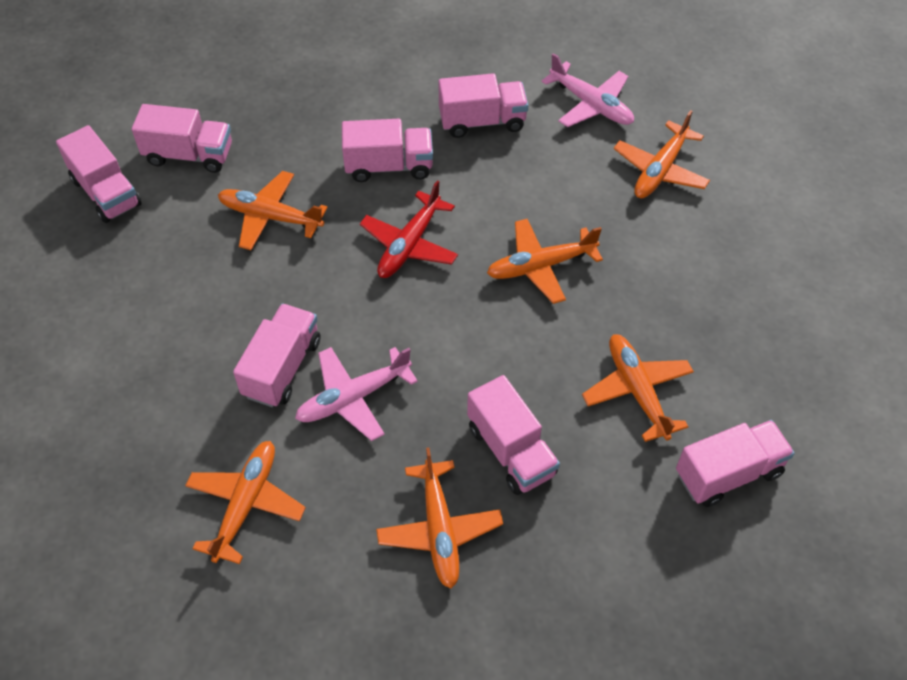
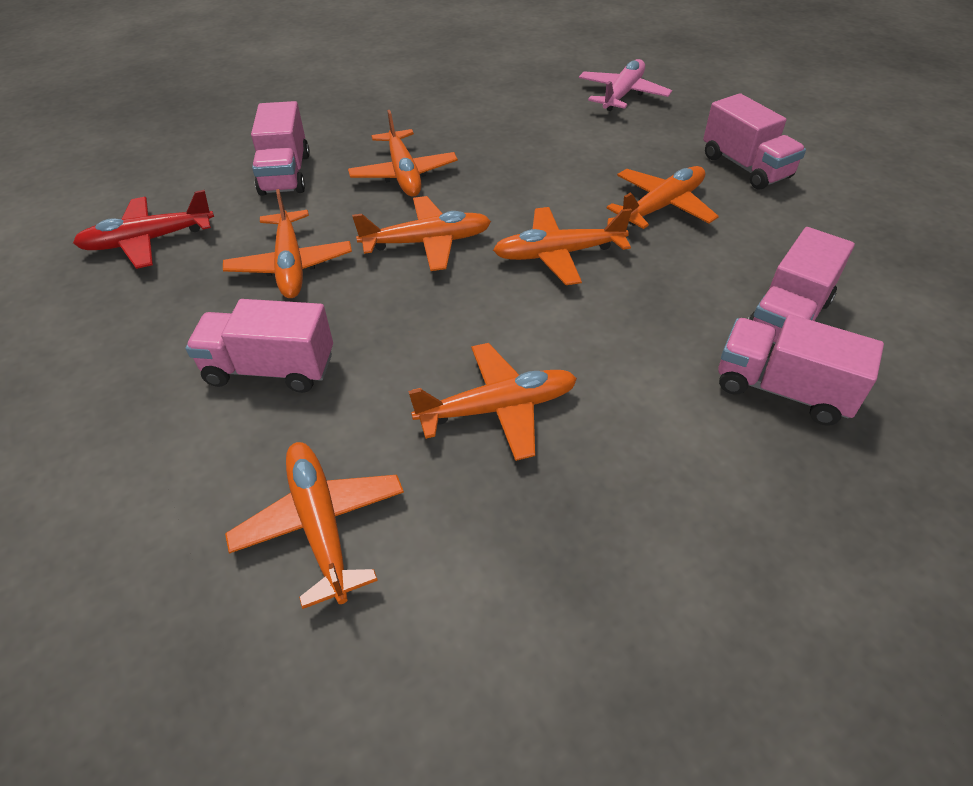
orange plane: 6 -> 7
pink plane: 2 -> 1
pink truck: 7 -> 5

